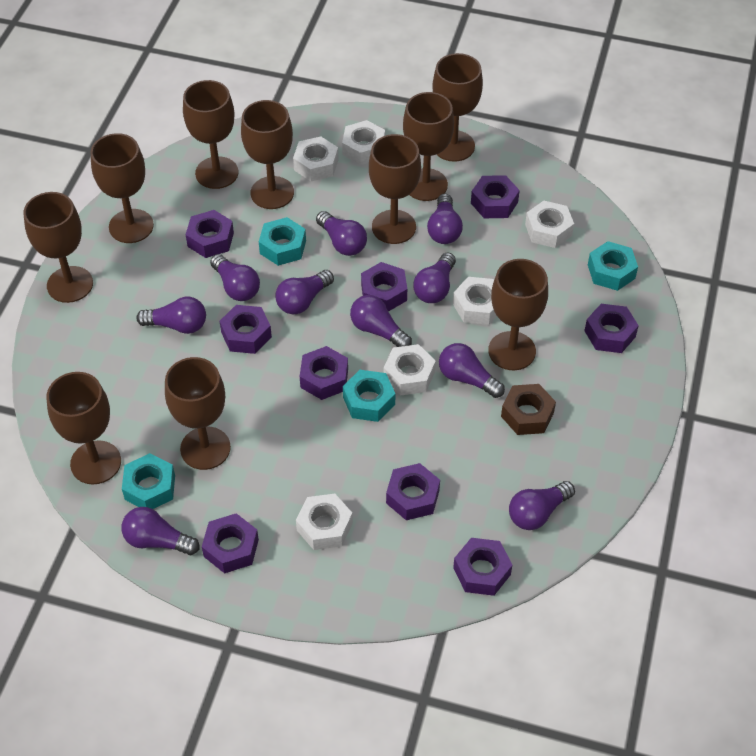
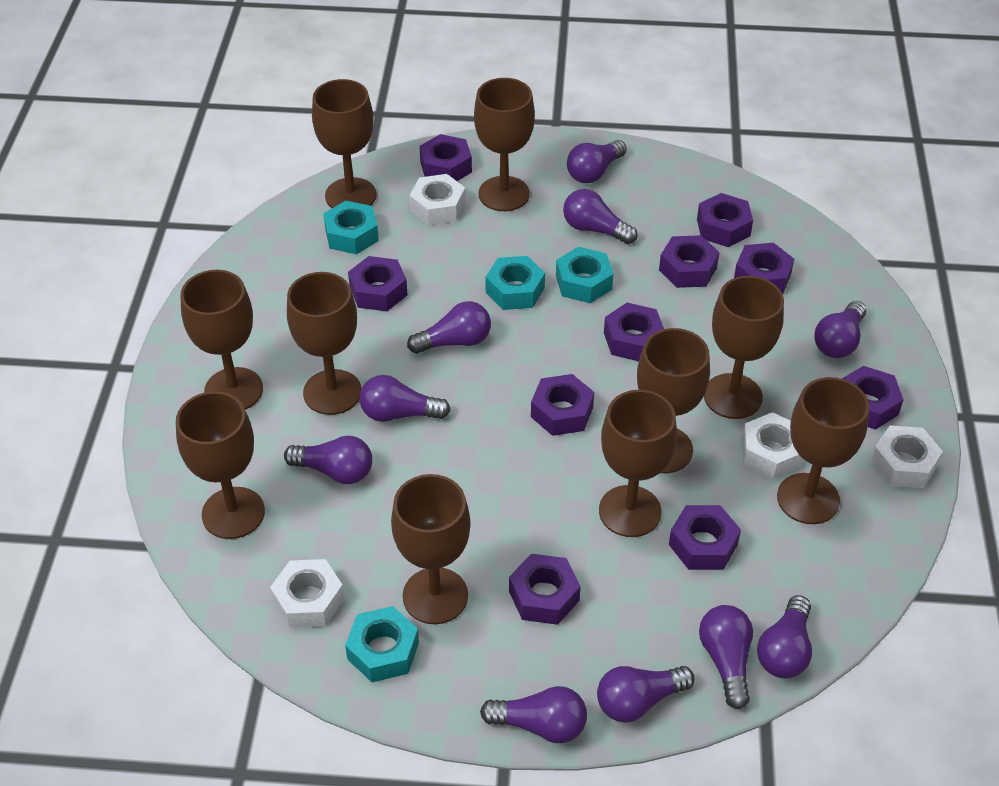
brown nut: 1 -> 0
purple nut: 9 -> 10
white nut: 6 -> 4

